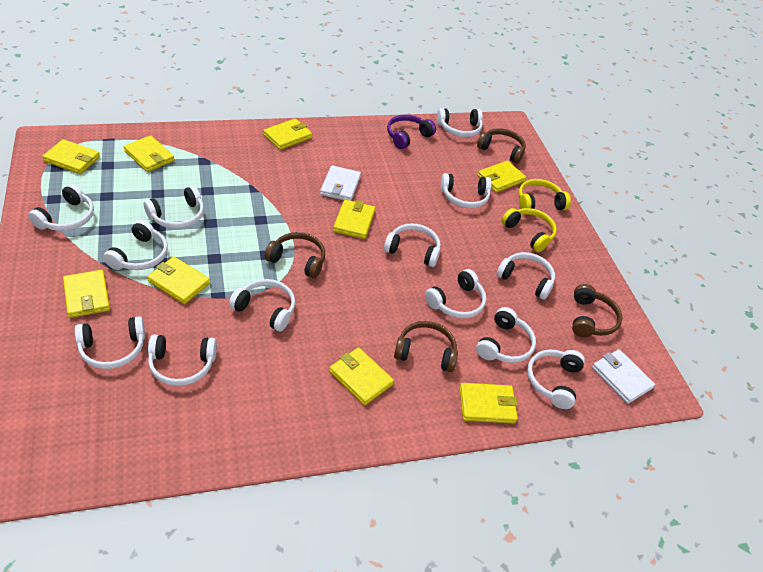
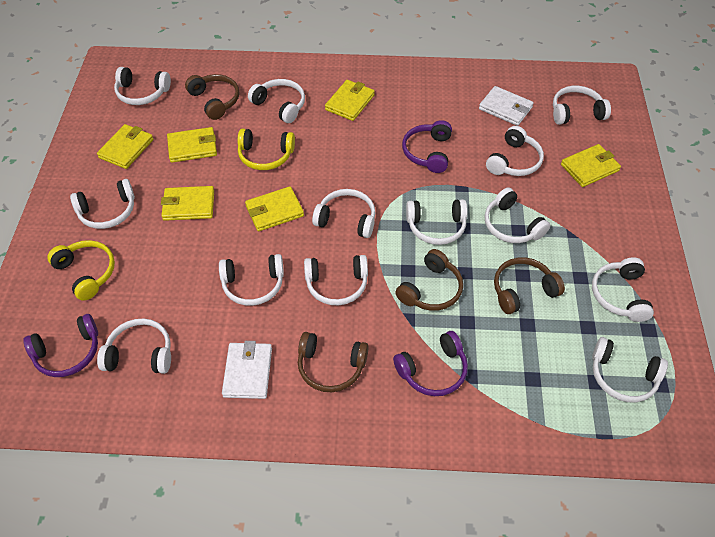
purple headphones: 1 -> 3
yellow wallet: 9 -> 6

